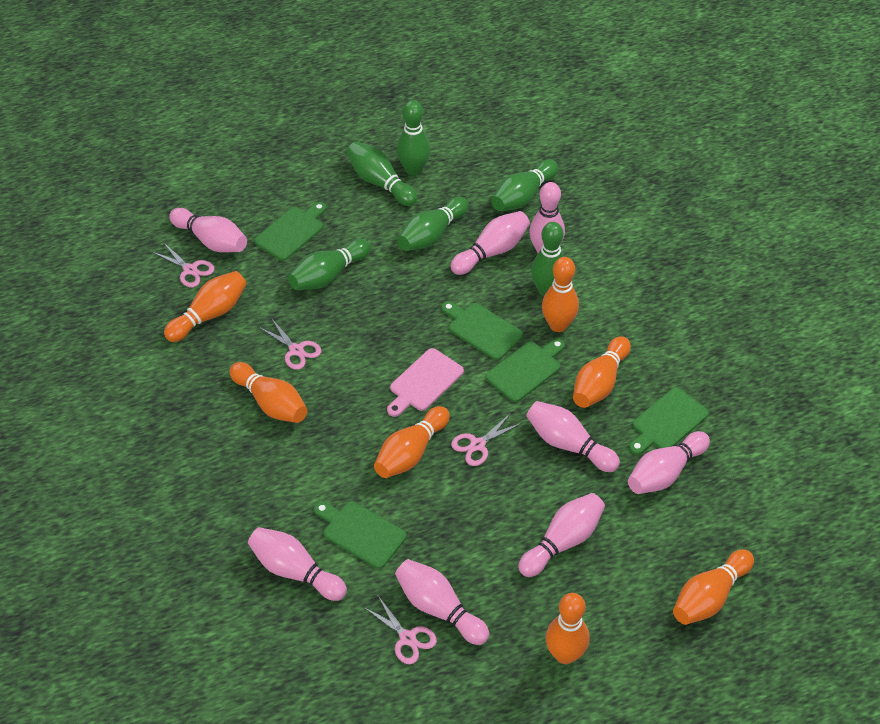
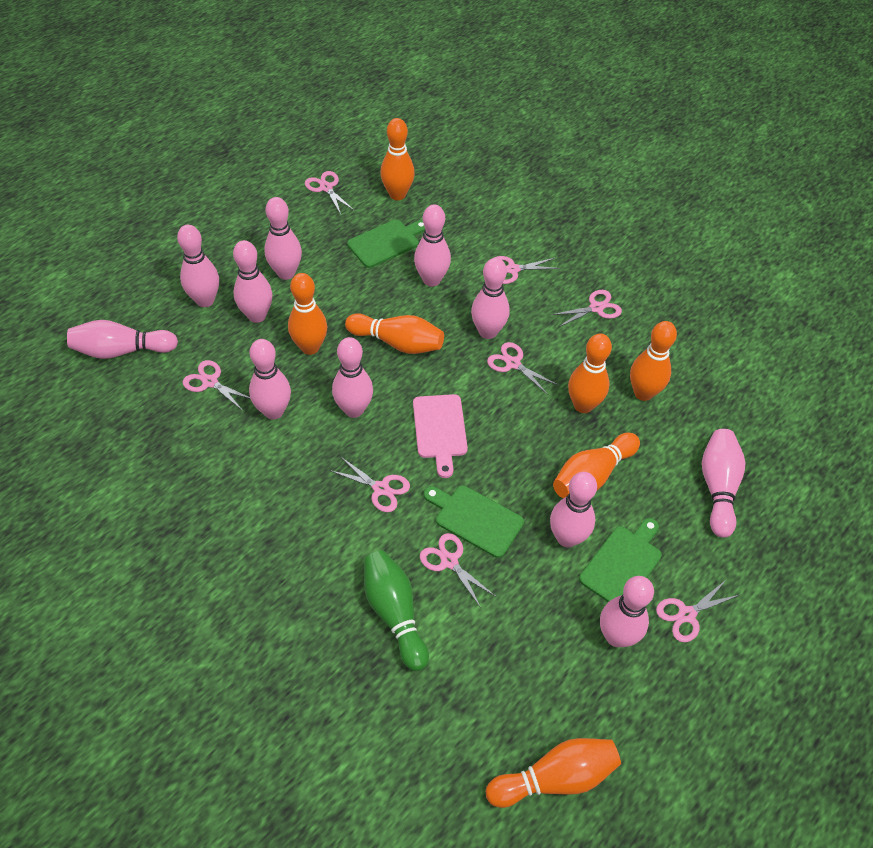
green bowling pin: 6 -> 1
green cutting board: 5 -> 3
pink bowling pin: 8 -> 11
pink scissors: 4 -> 8

